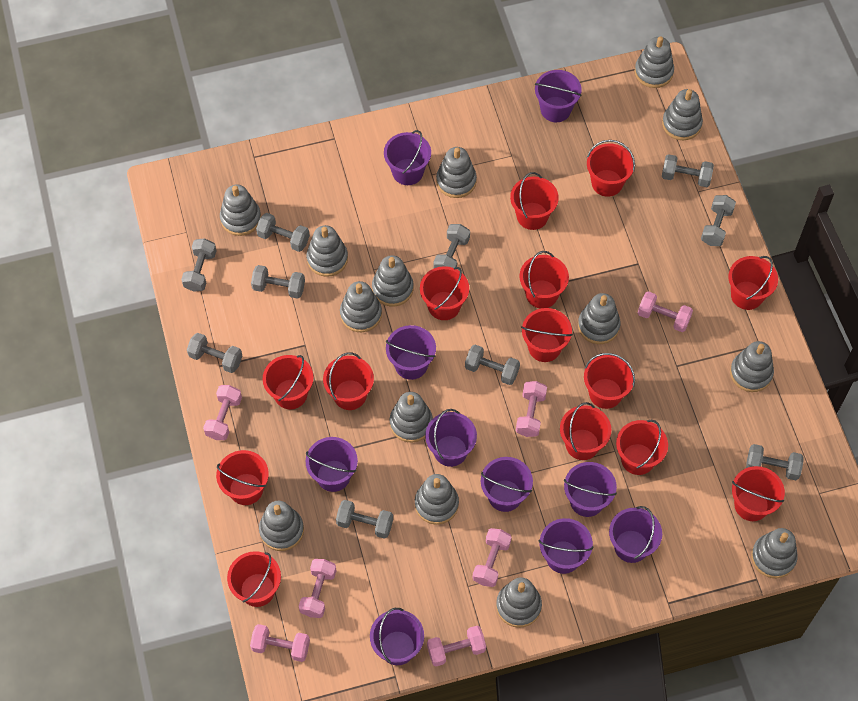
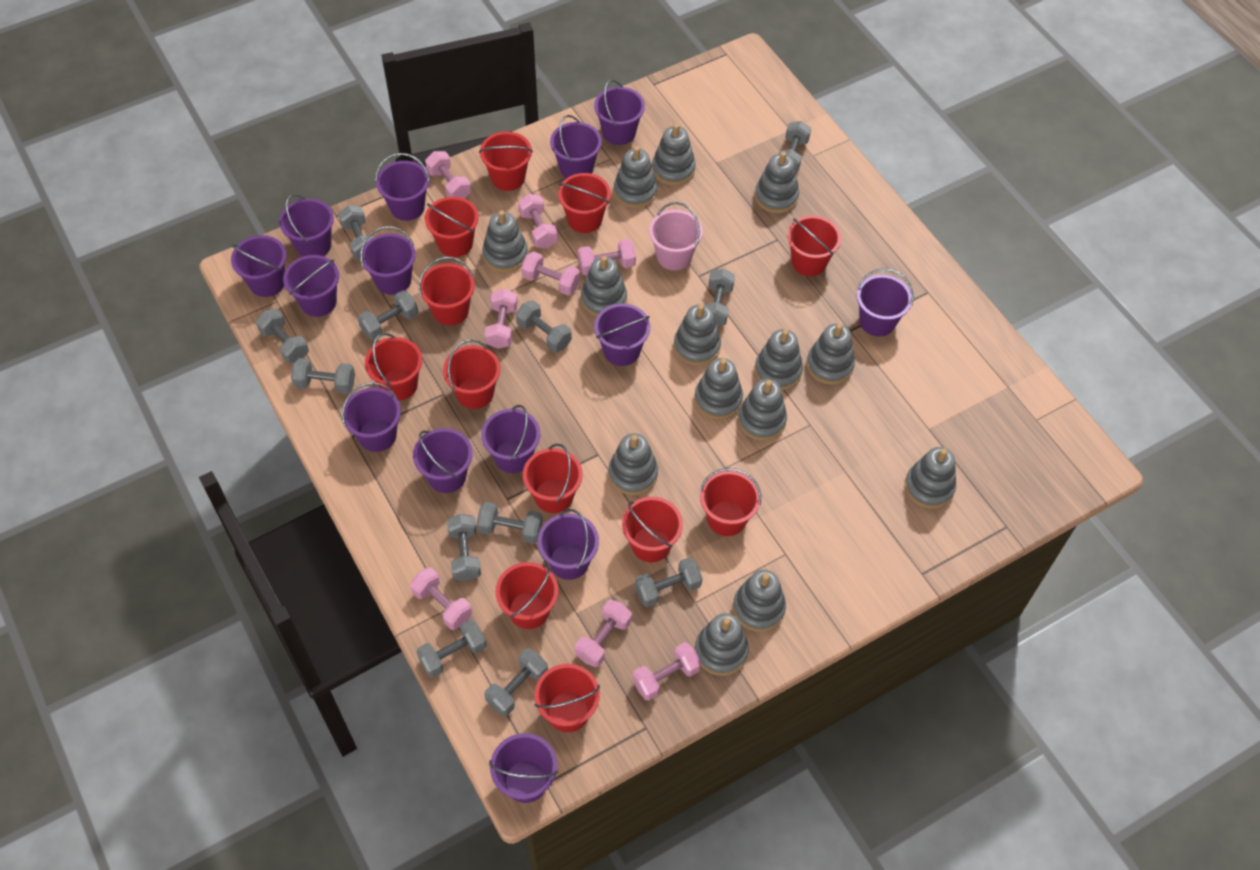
grey dumbbell: 10 -> 12
pink bucket: 0 -> 1
pink dumbbell: 7 -> 8
purple bucket: 10 -> 14
red bucket: 14 -> 12

